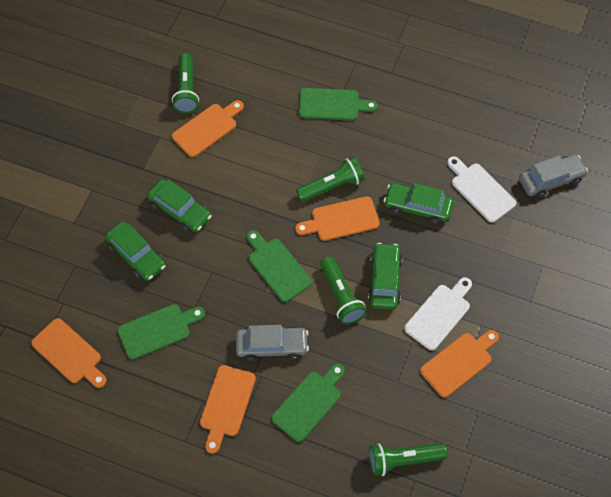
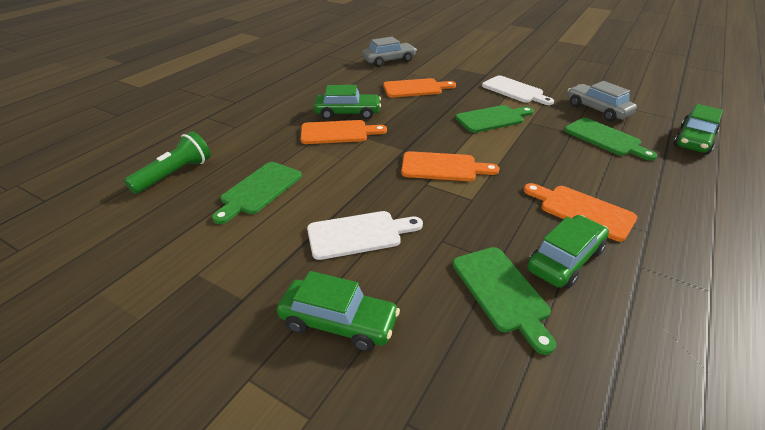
green flashlight: 4 -> 1
orange cutting board: 5 -> 4

